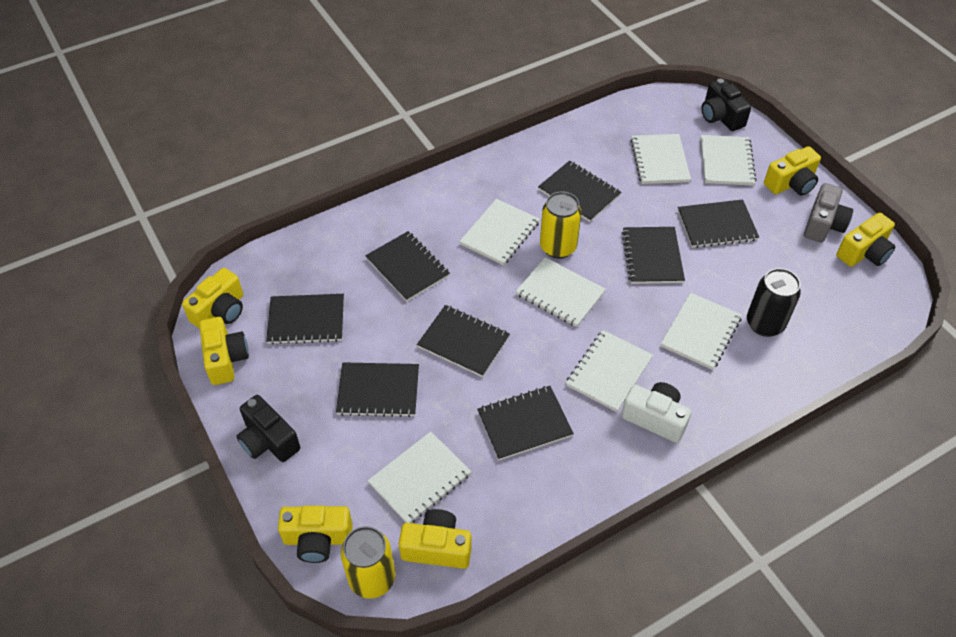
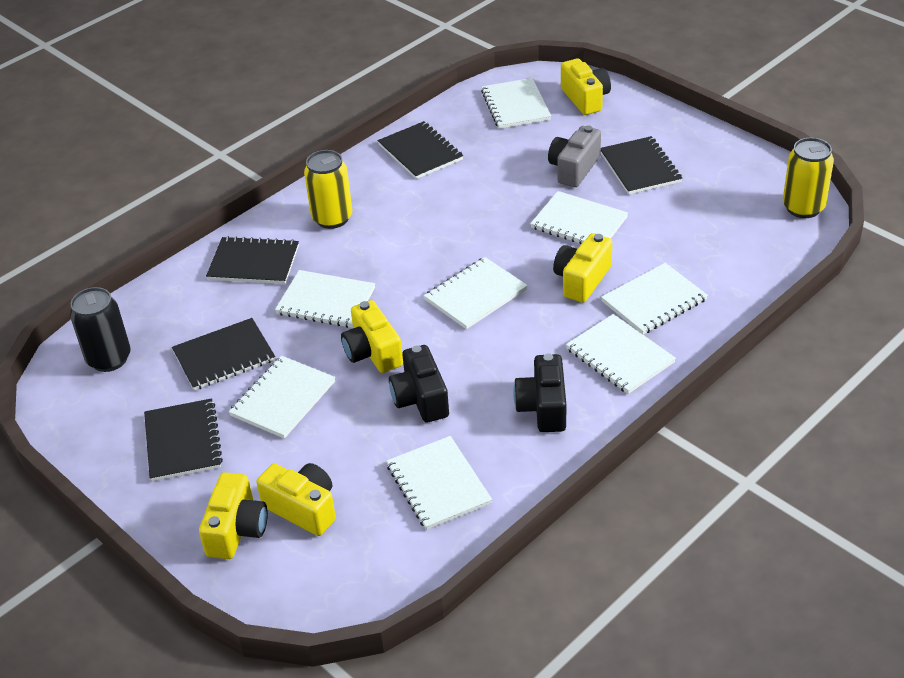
black notebook: 8 -> 5
white camera: 1 -> 0
white notebook: 7 -> 8
yellow camera: 6 -> 5

